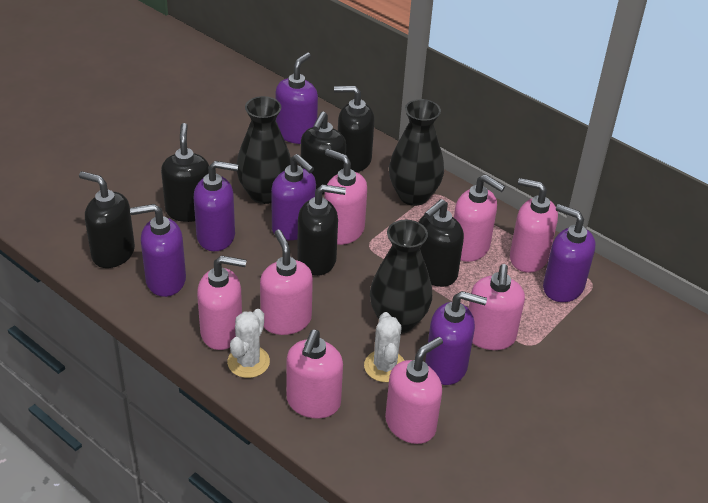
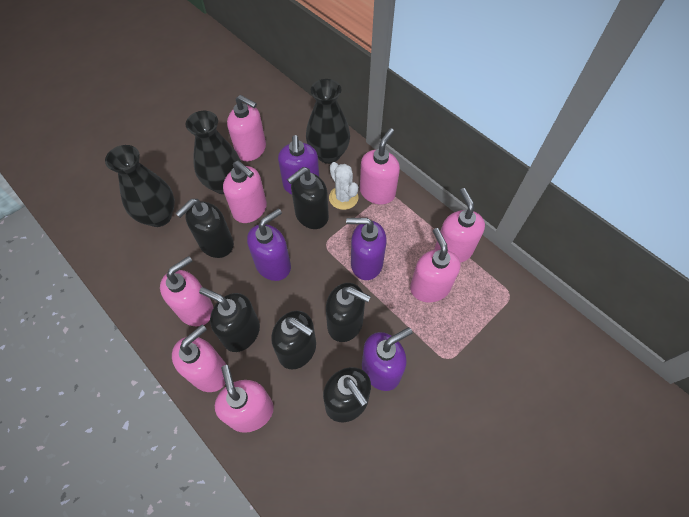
purple soap dispenser: 6 -> 4
white cactus: 2 -> 1

